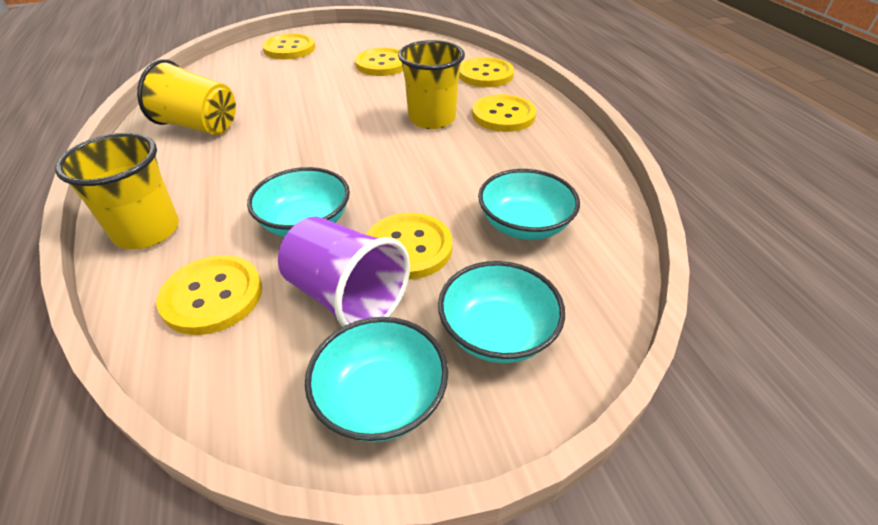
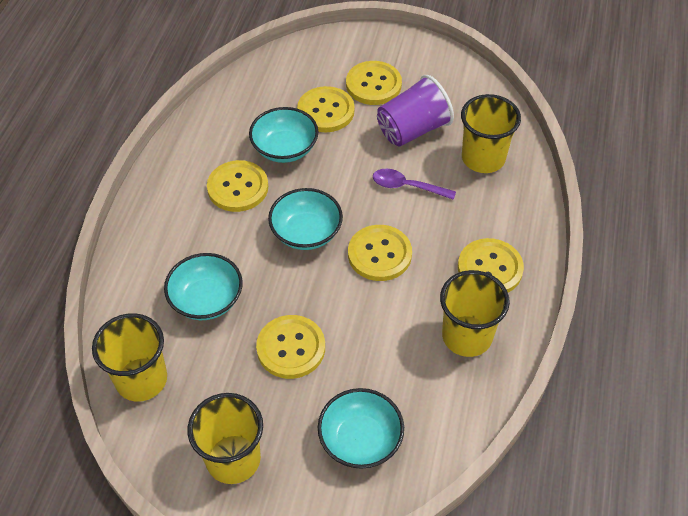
purple spoon: 0 -> 1
yellow cup: 3 -> 4

